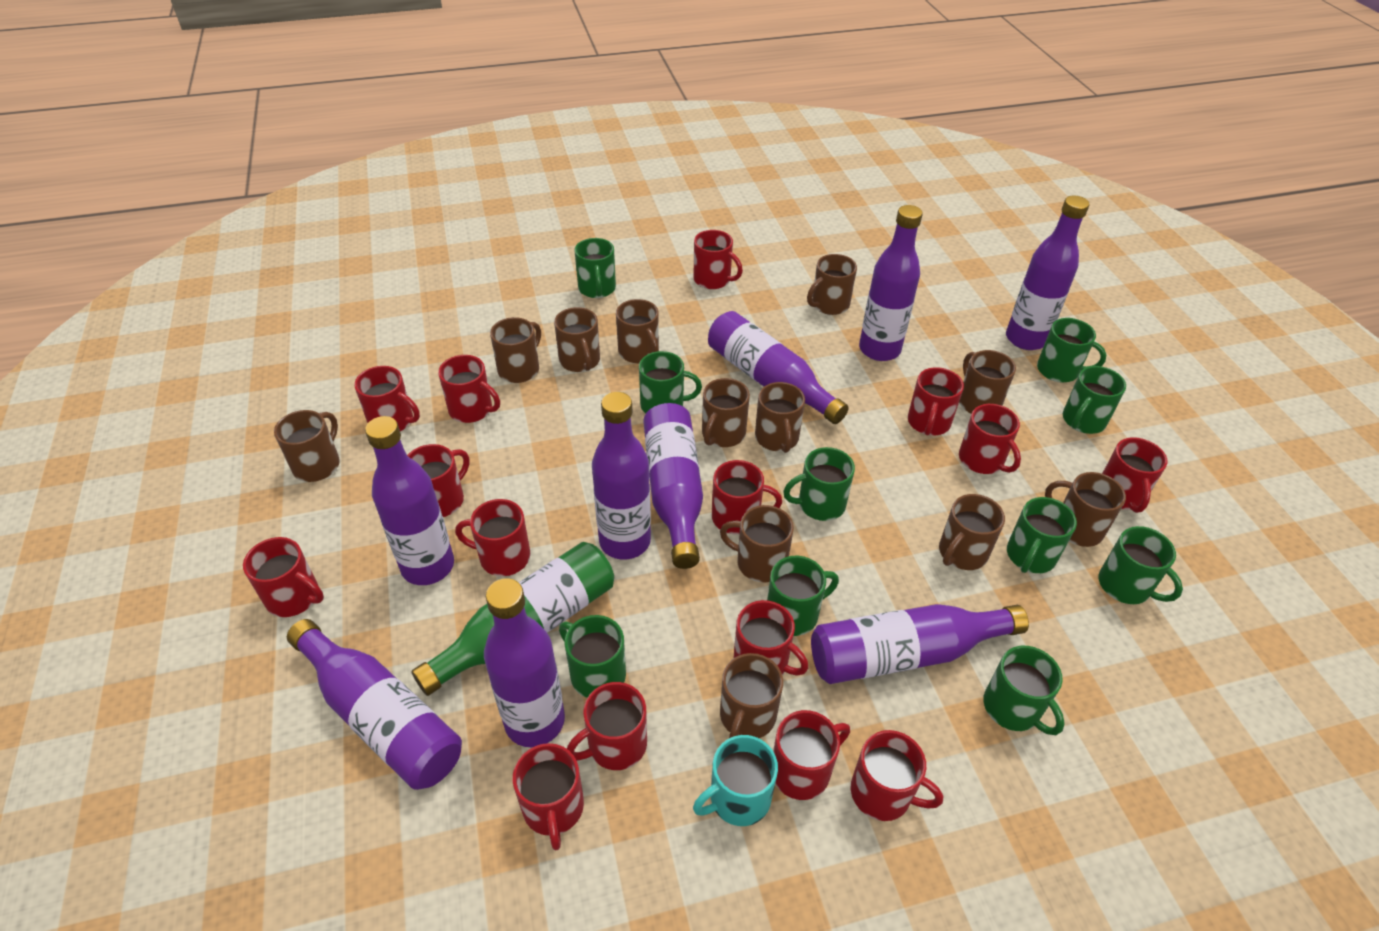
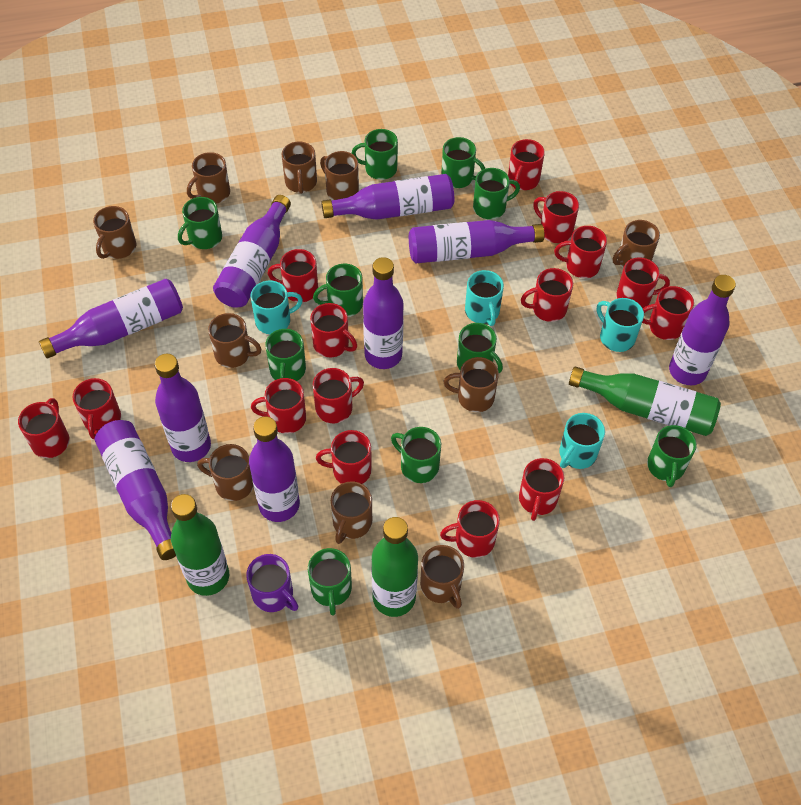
brown mug: 12 -> 10
green bottle: 1 -> 3
purple mug: 0 -> 1
turquoise mug: 1 -> 4

